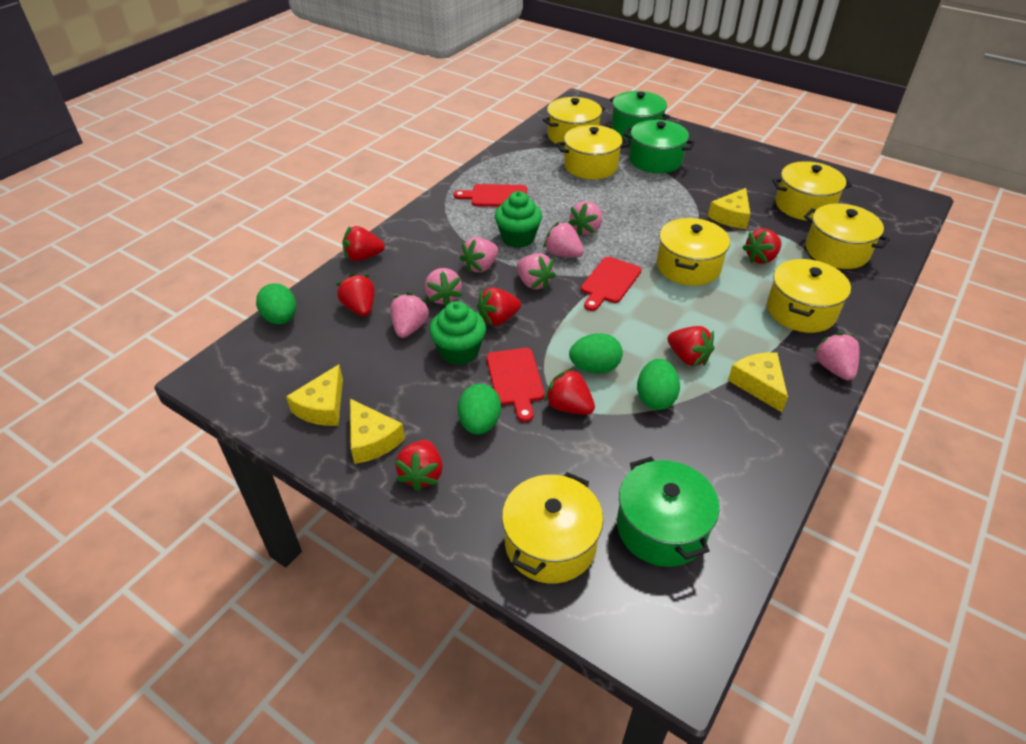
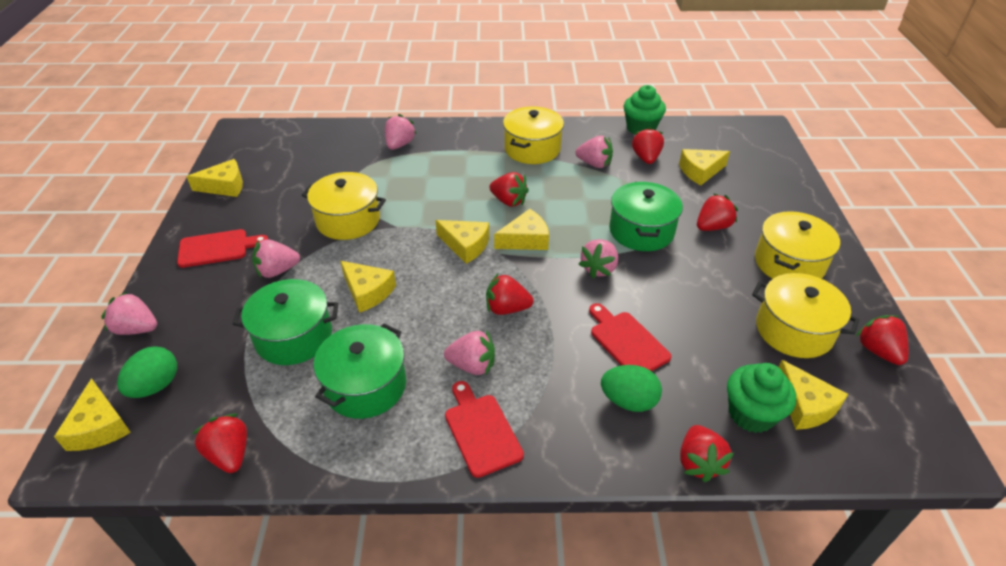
green egg: 4 -> 2
pink strawberry: 7 -> 6
yellow cheese: 4 -> 7
yellow pot: 7 -> 4

